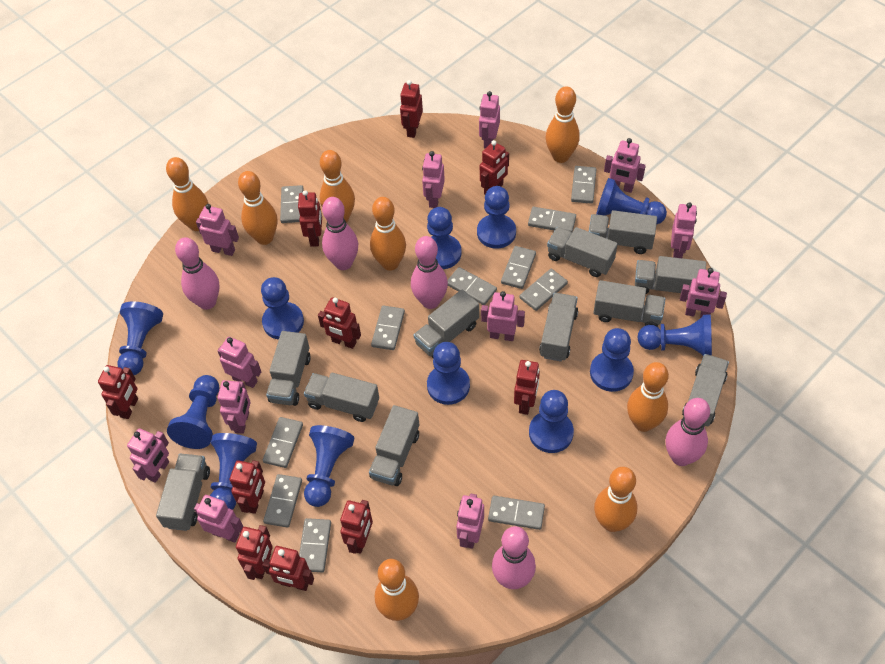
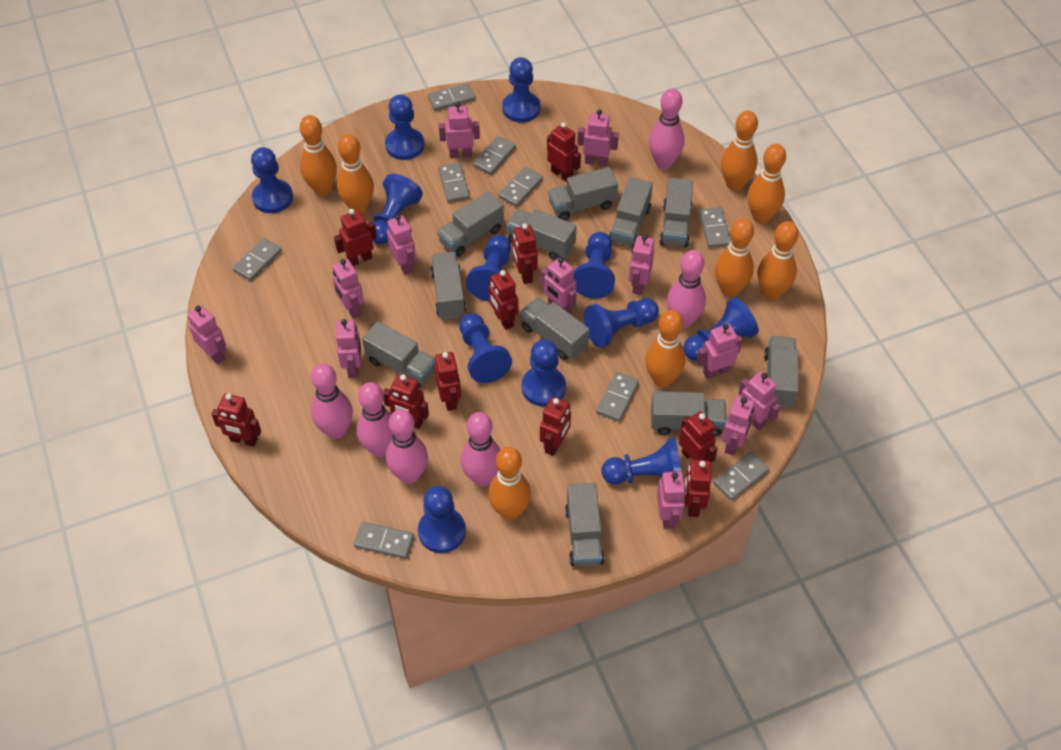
grey domino: 11 -> 9
pink bowling pin: 5 -> 6

